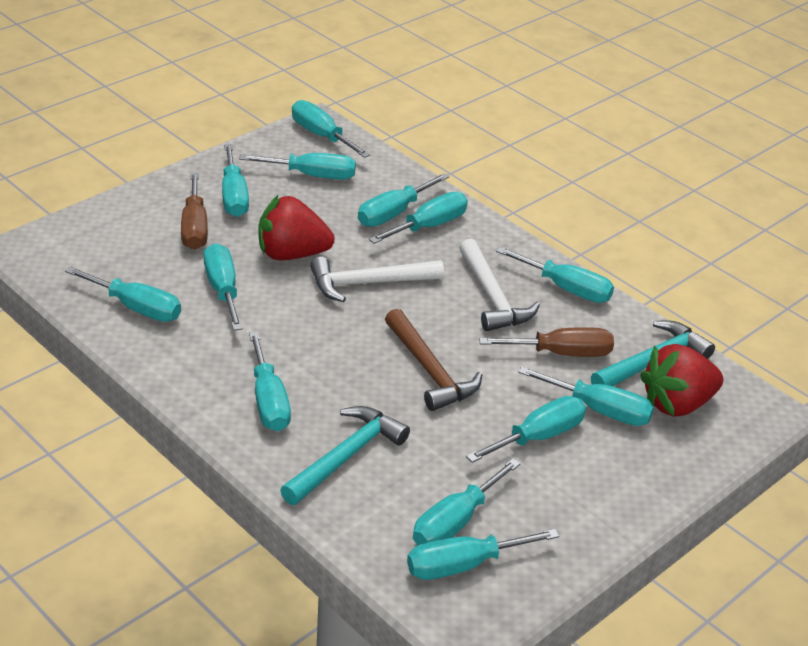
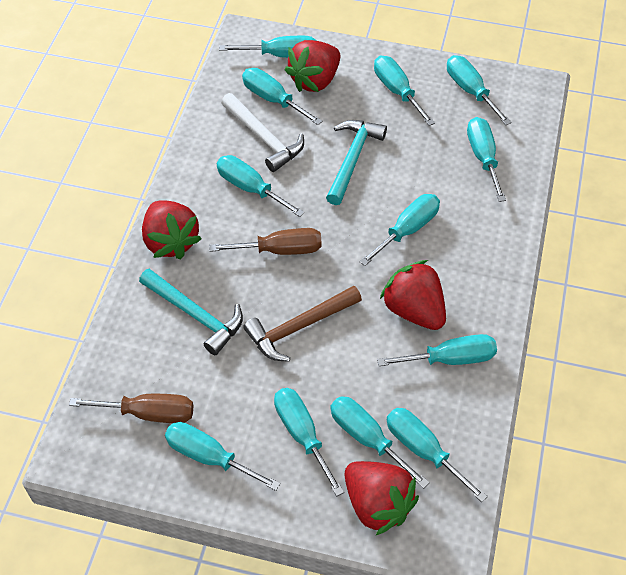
red strawberry: 2 -> 4
turquoise screwdriver: 13 -> 12
white hammer: 2 -> 1

